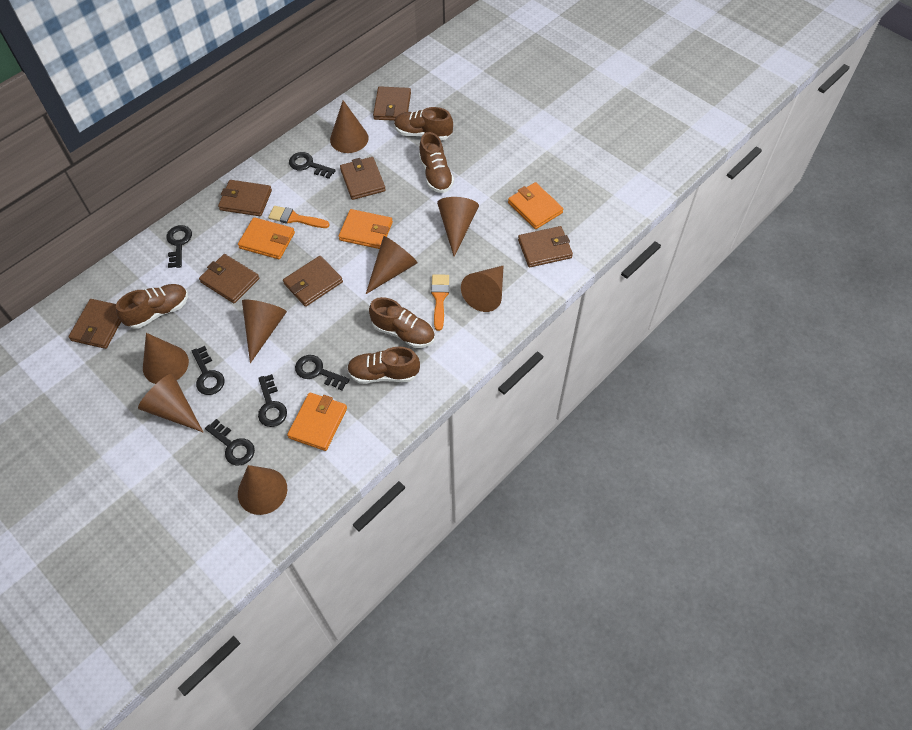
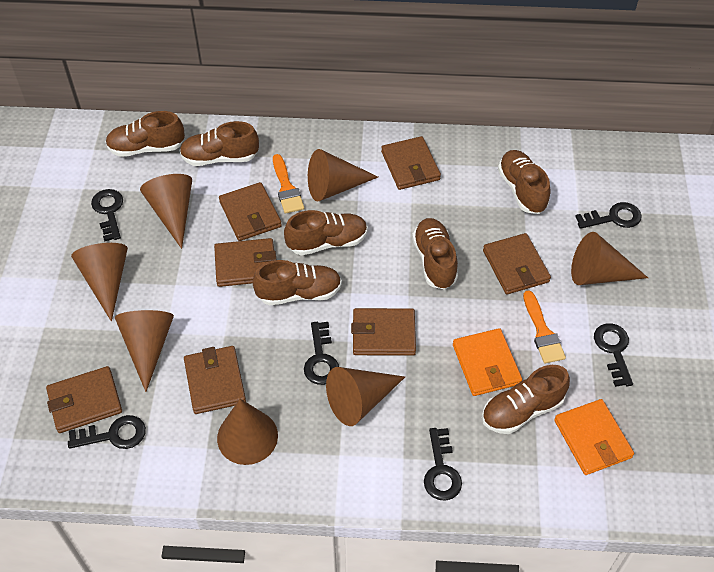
brown cone: 8 -> 7
brown shoe: 5 -> 7
orange wallet: 4 -> 2

